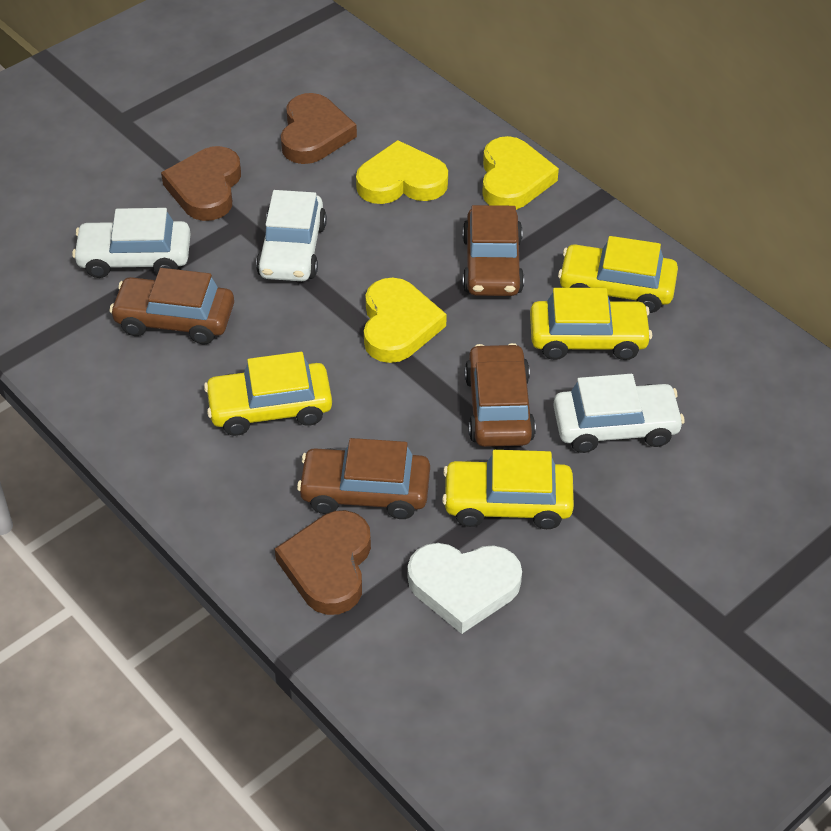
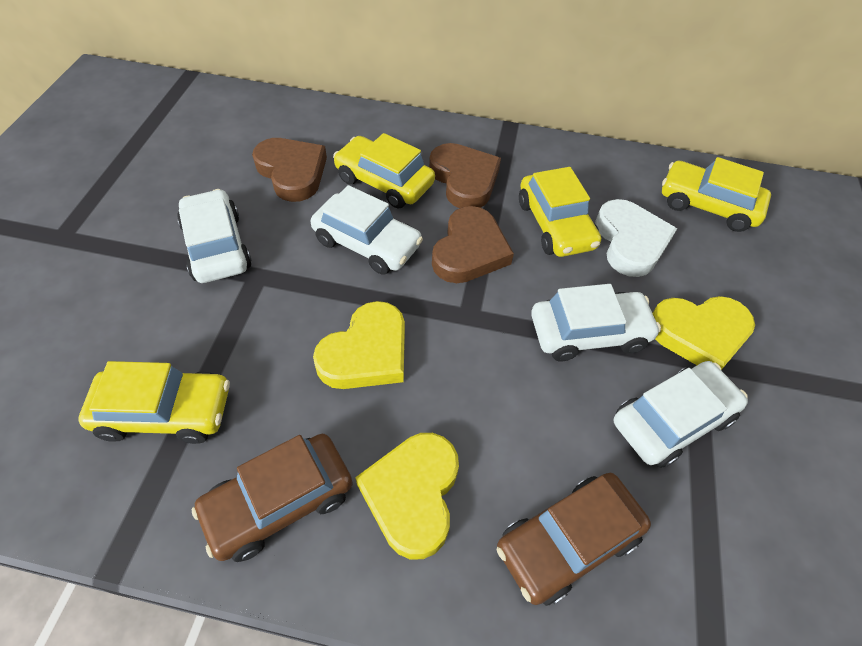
brown car: 4 -> 2
white car: 3 -> 4

